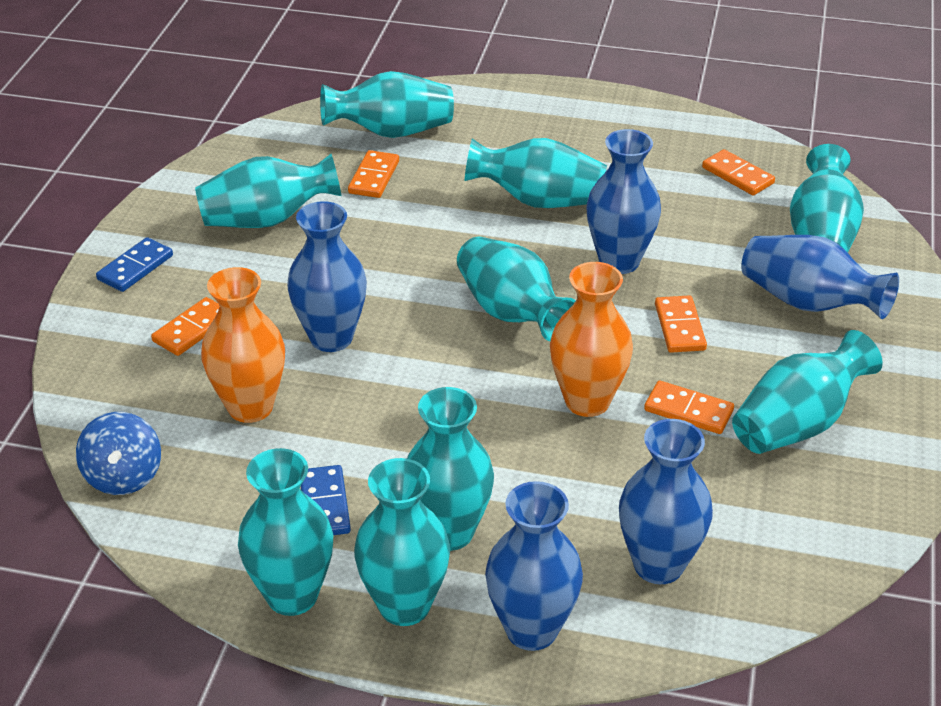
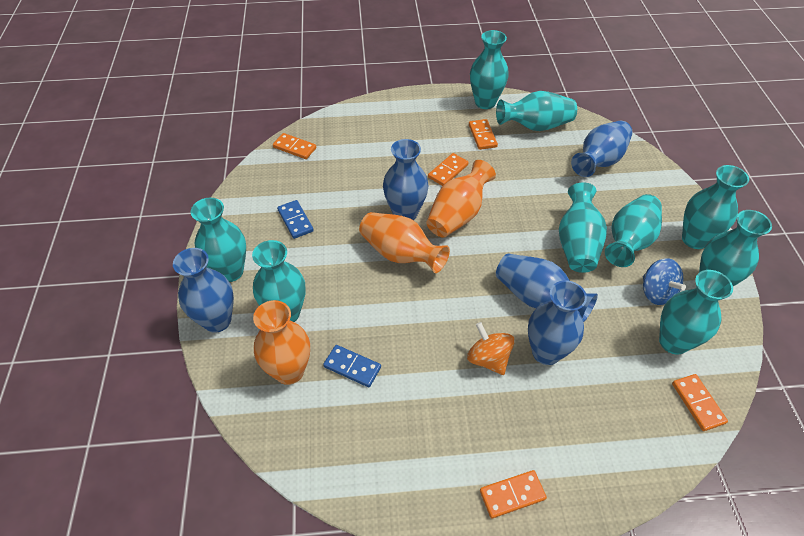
orange spinning top: 0 -> 1
orange vase: 2 -> 3

